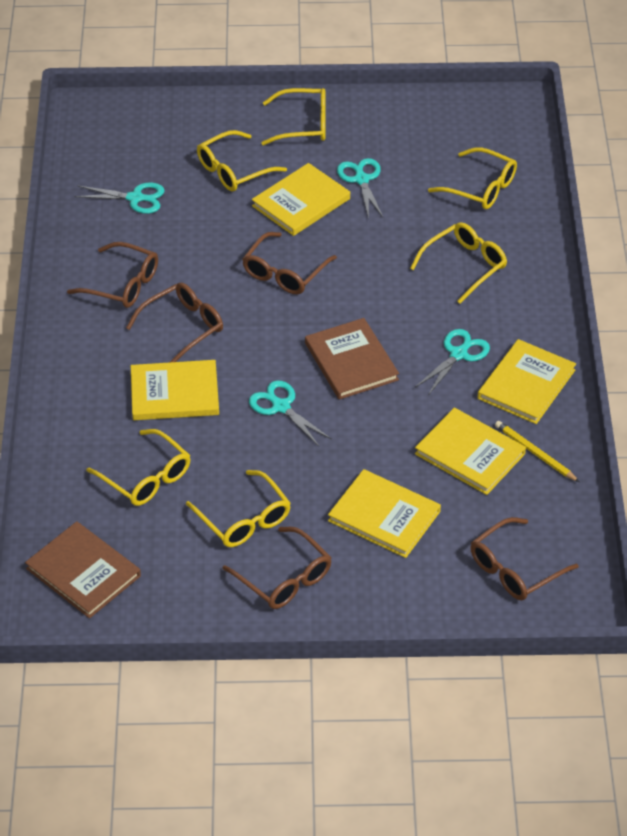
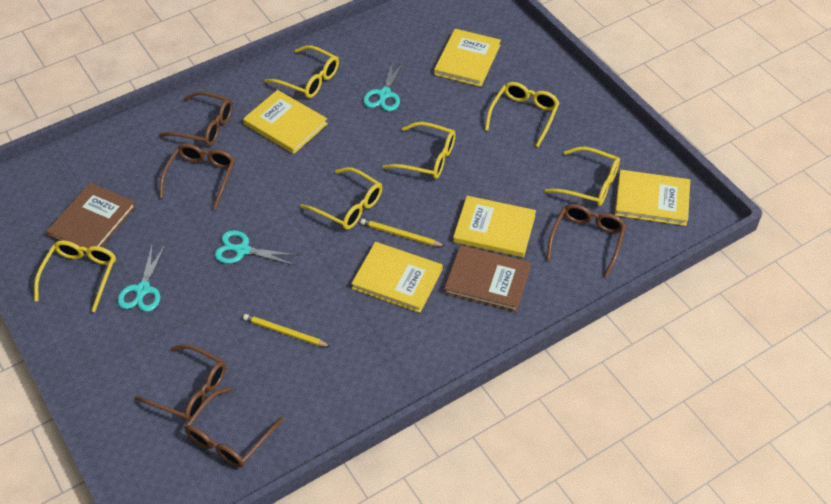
turquoise scissors: 4 -> 3
yellow pencil: 1 -> 2

